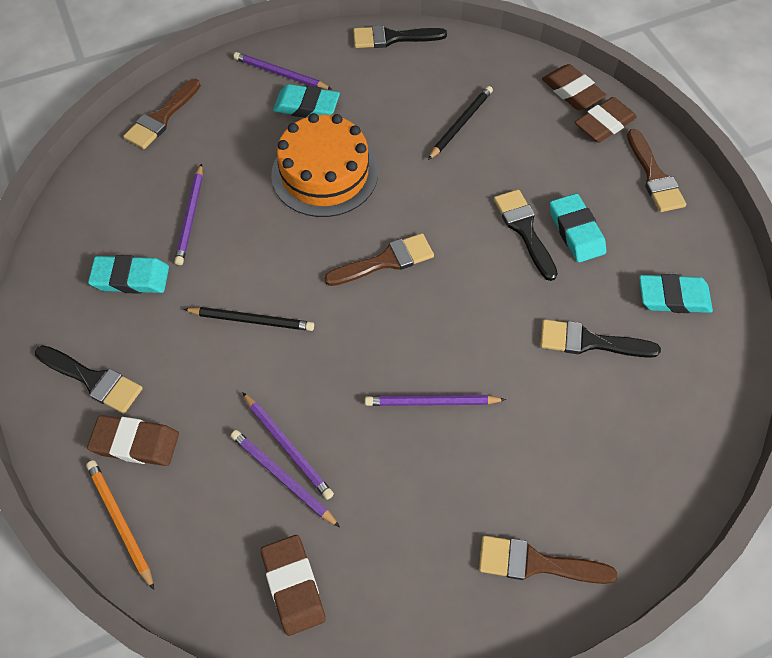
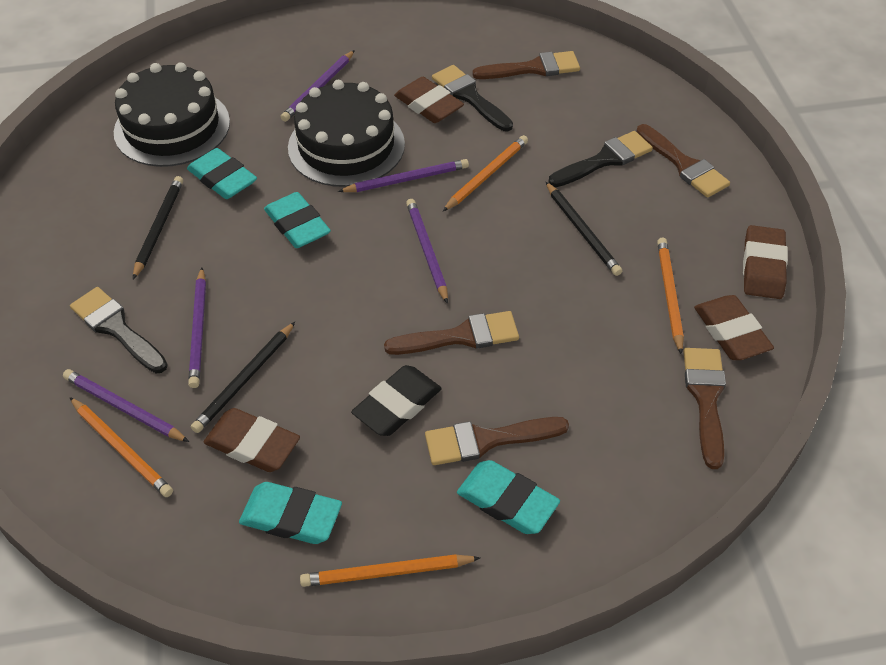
black brush: 4 -> 3
black cake: 0 -> 2
black eraser: 0 -> 1
black pencil: 2 -> 3
brown brush: 4 -> 5
orange cake: 1 -> 0
orange pencil: 1 -> 4

